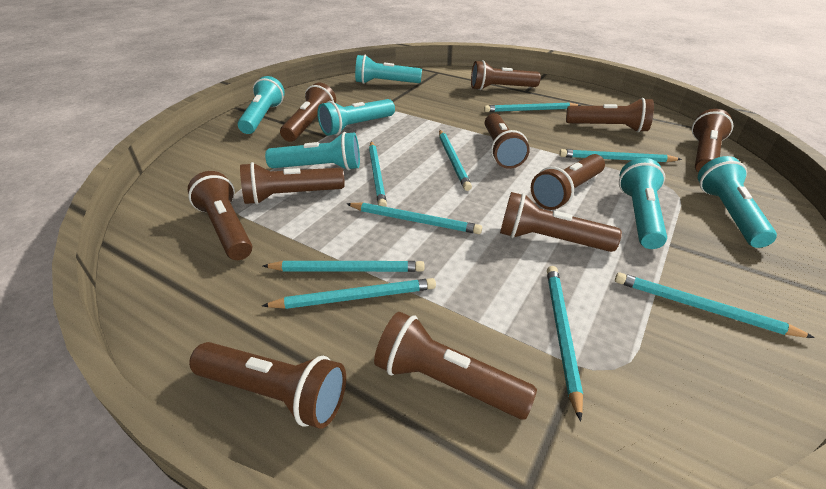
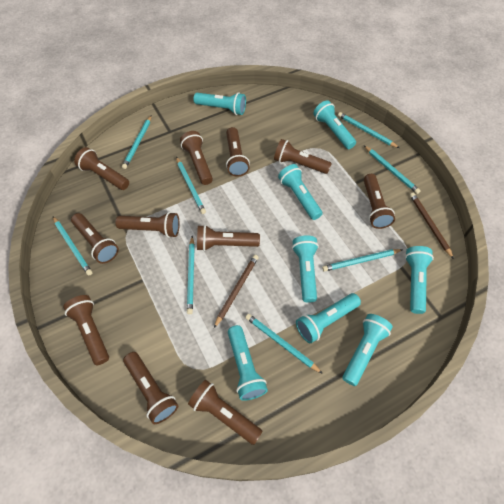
brown pencil: 0 -> 2
turquoise flashlight: 6 -> 8
turquoise pencil: 9 -> 8

